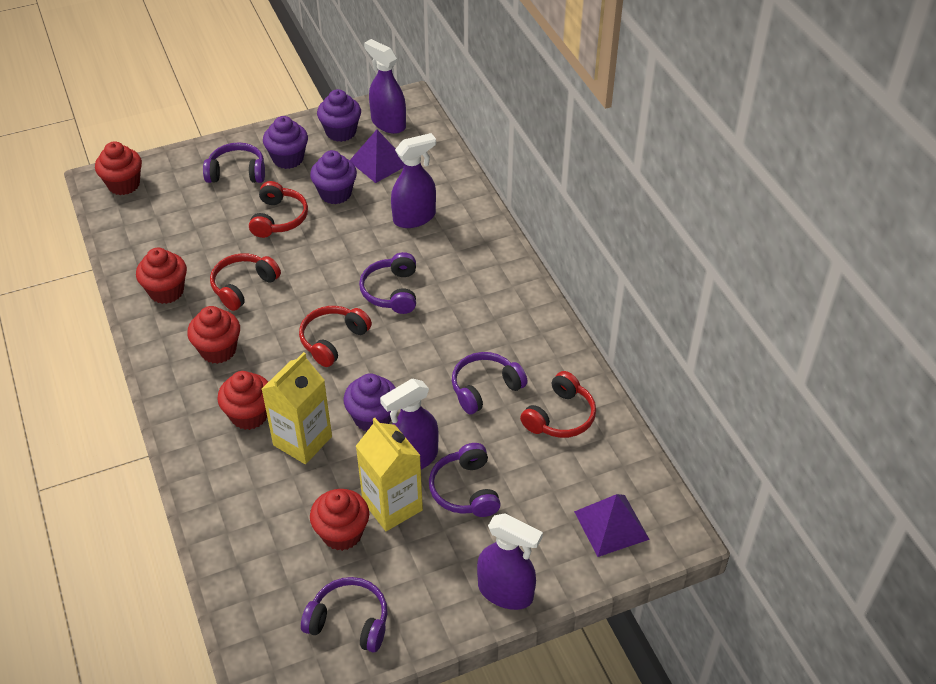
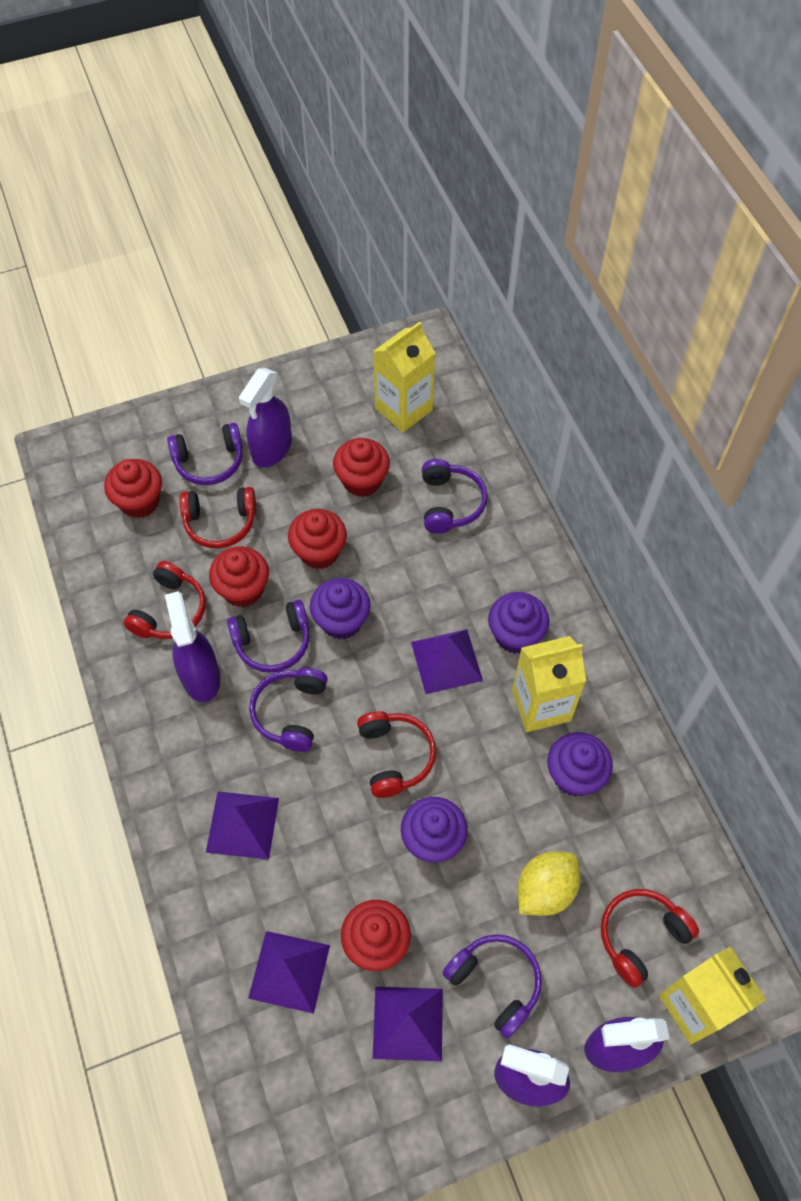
purple pyramid: 2 -> 4
yellow carton: 2 -> 3
yellow lemon: 0 -> 1

